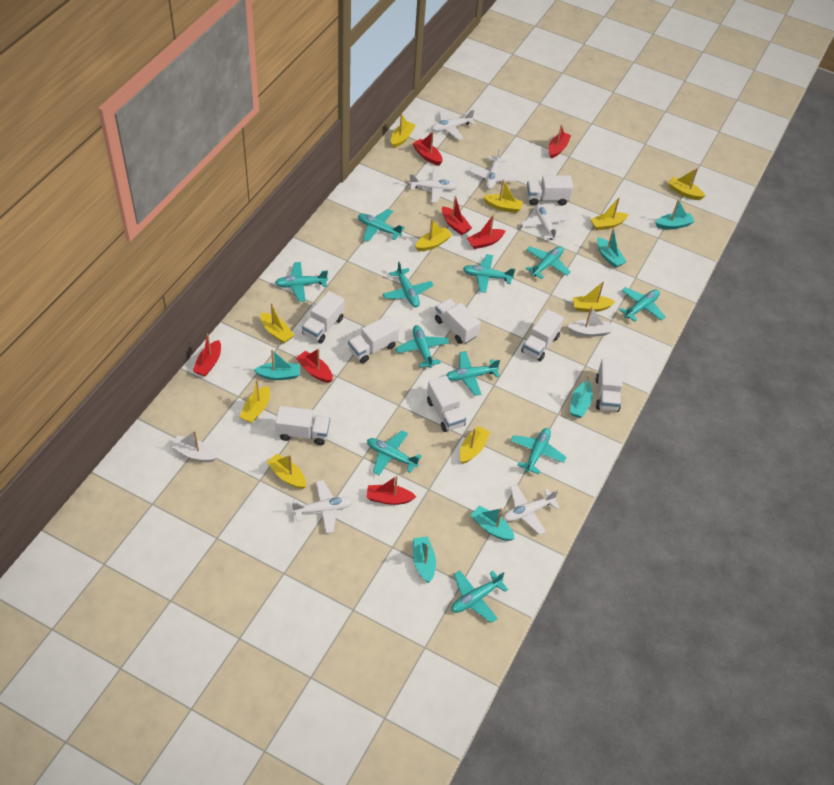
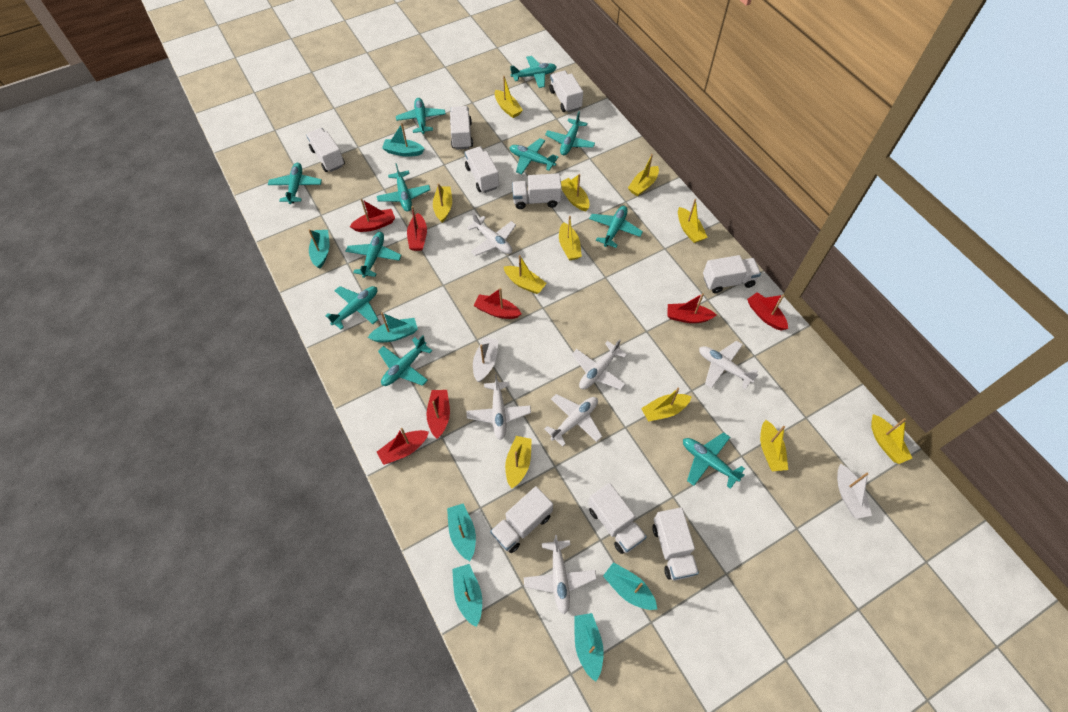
turquoise boat: 6 -> 7
white truck: 8 -> 9
yellow boat: 10 -> 11

